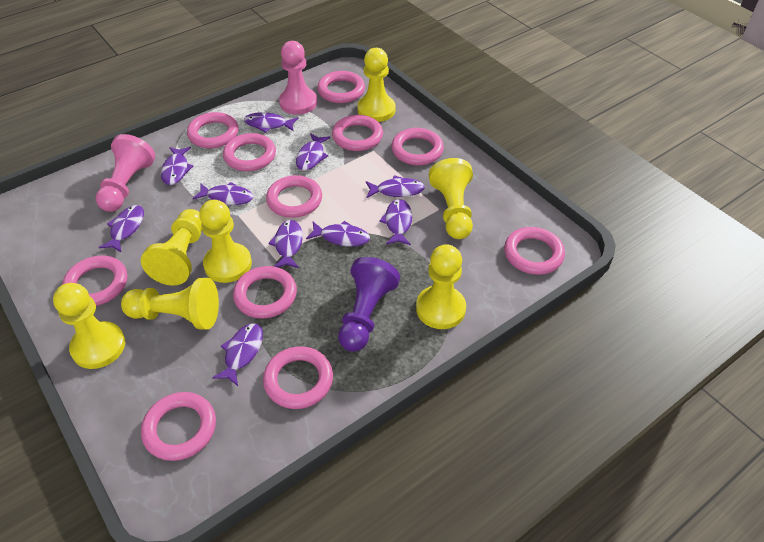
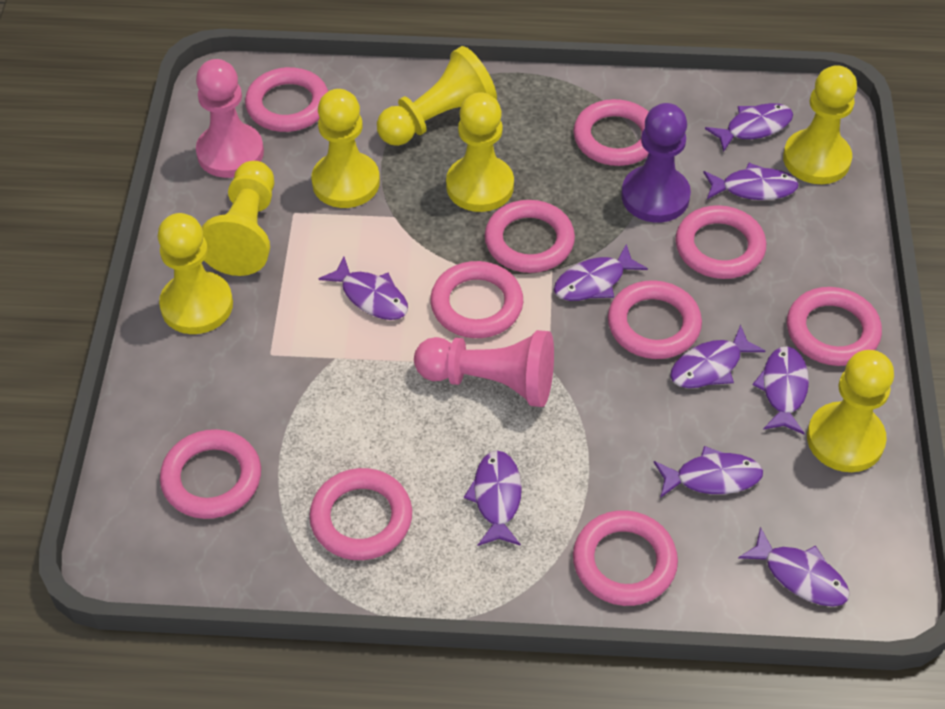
pink ring: 11 -> 10
purple fish: 10 -> 9

